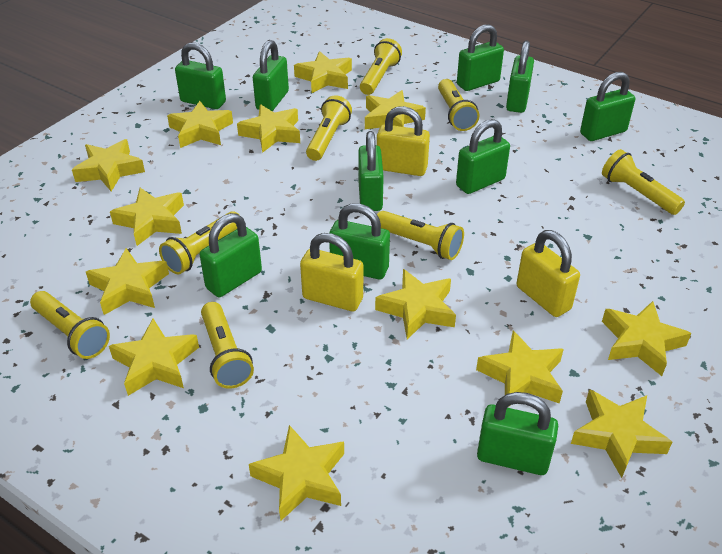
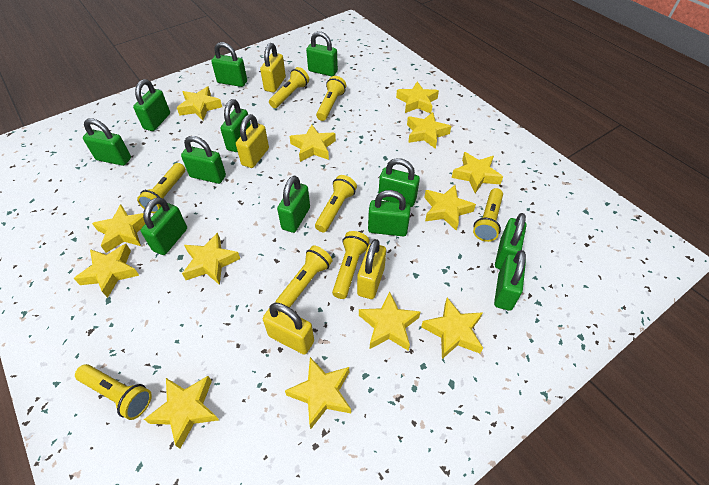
green padlock: 10 -> 12
yellow padlock: 3 -> 4

